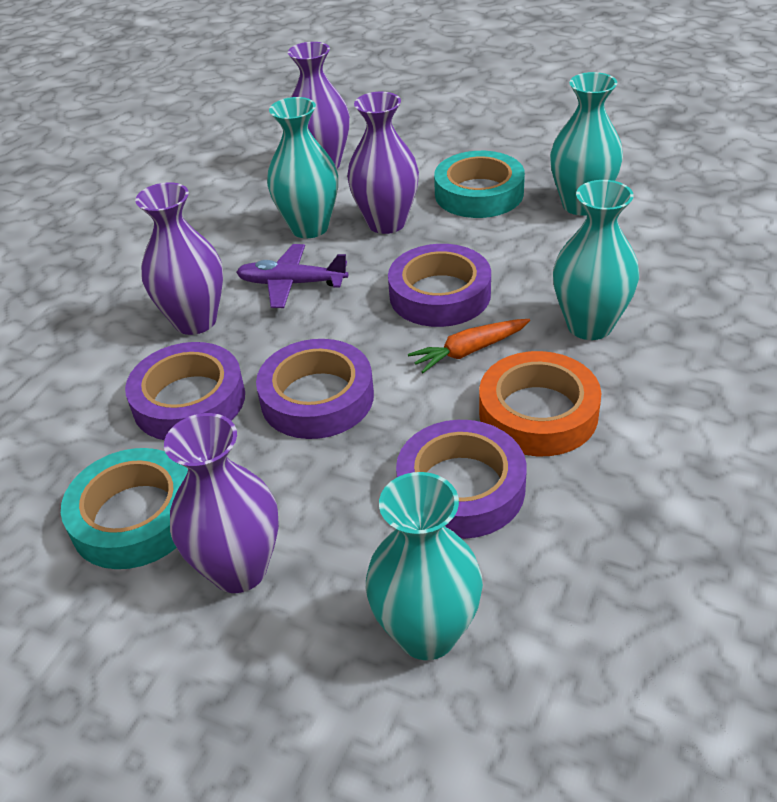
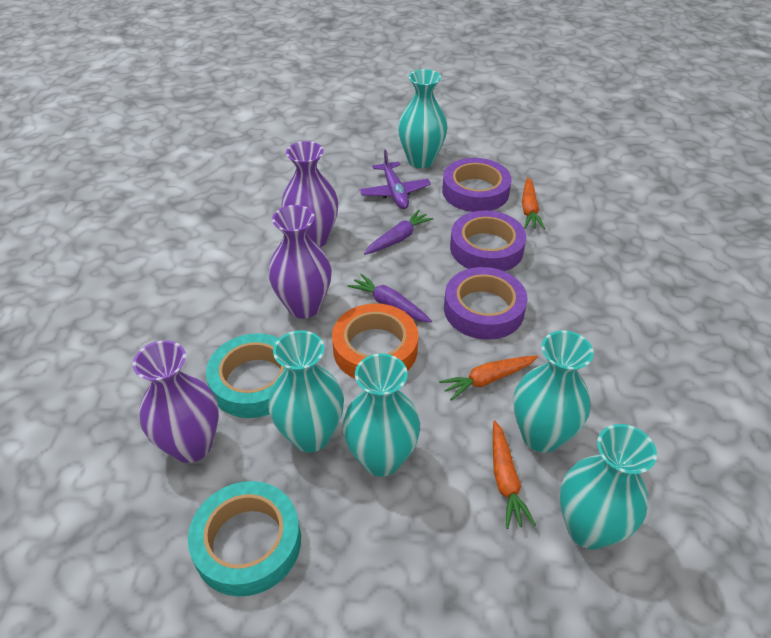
orange carrot: 1 -> 3
purple carrot: 0 -> 2
purple tape: 4 -> 3
purple vase: 4 -> 3
turquoise vase: 4 -> 5

